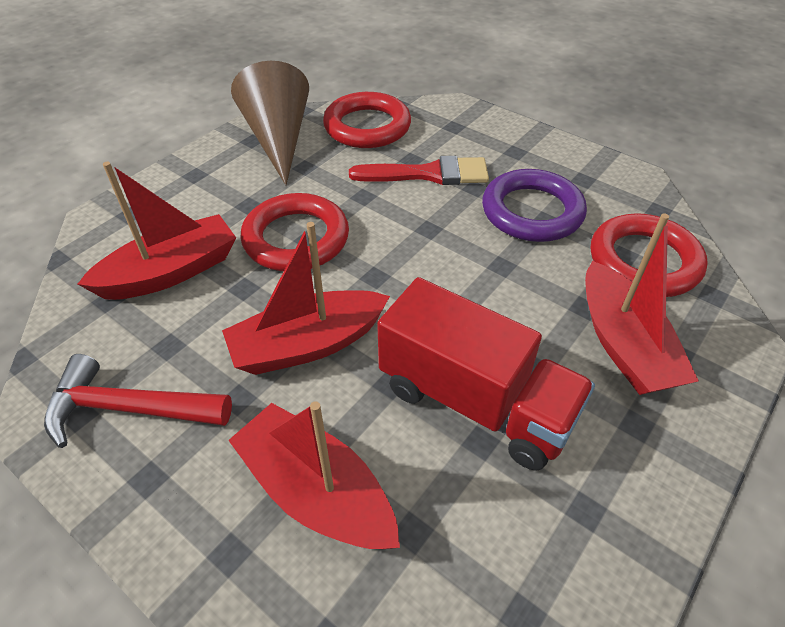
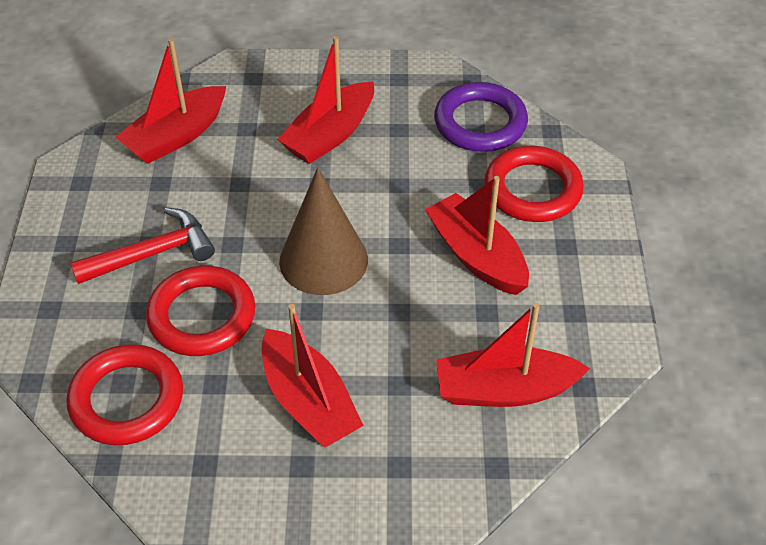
red boat: 4 -> 5
red brush: 1 -> 0
red truck: 1 -> 0

